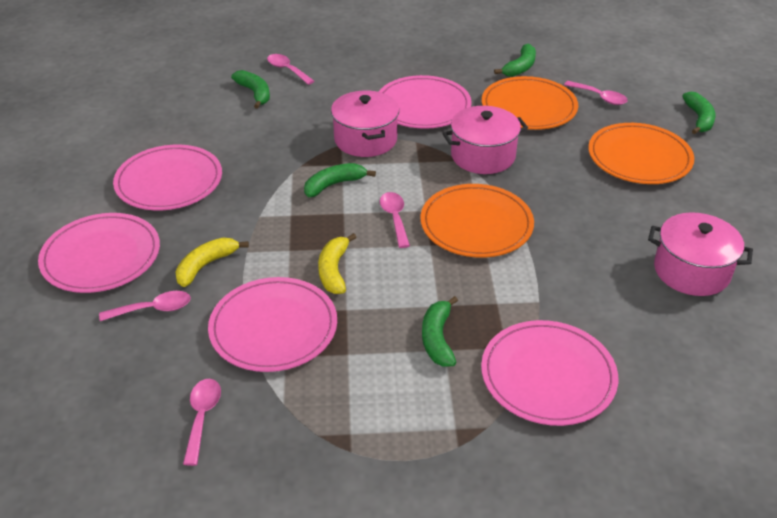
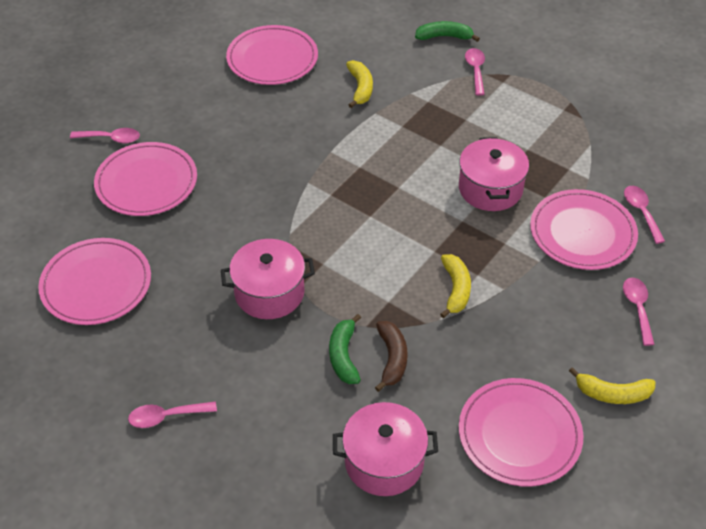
brown banana: 0 -> 1
green banana: 5 -> 2
orange plate: 3 -> 0
yellow banana: 2 -> 3

